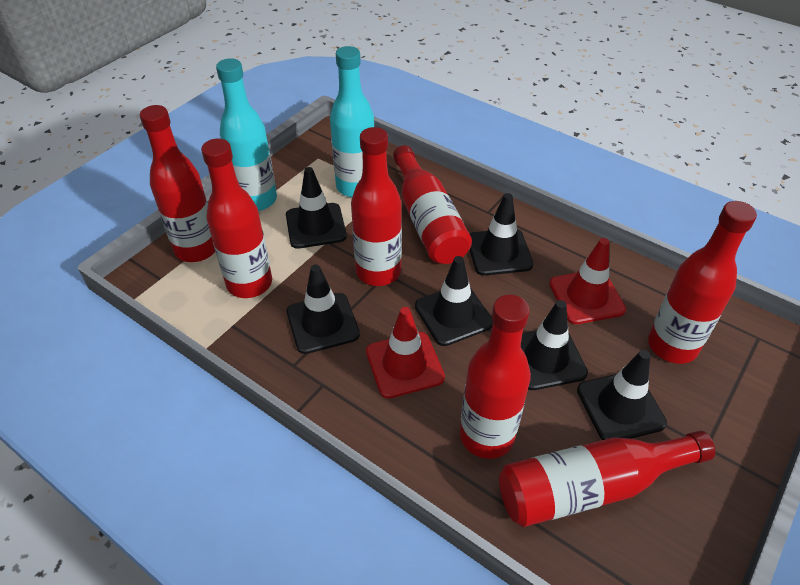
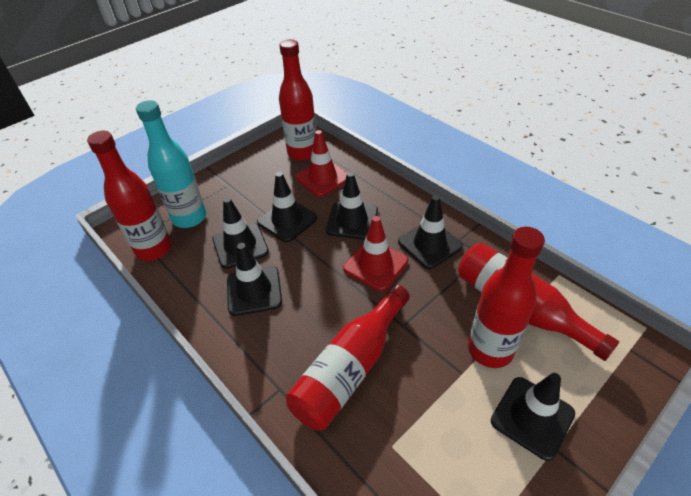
red bottle: 7 -> 5
turquoise bottle: 2 -> 1

